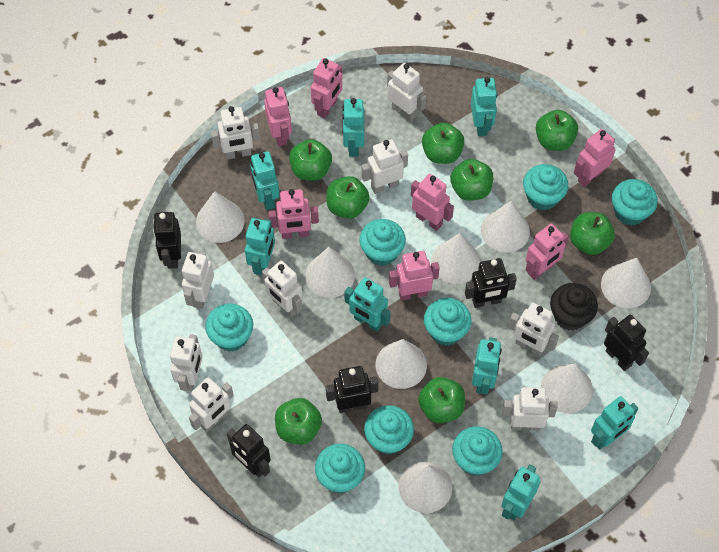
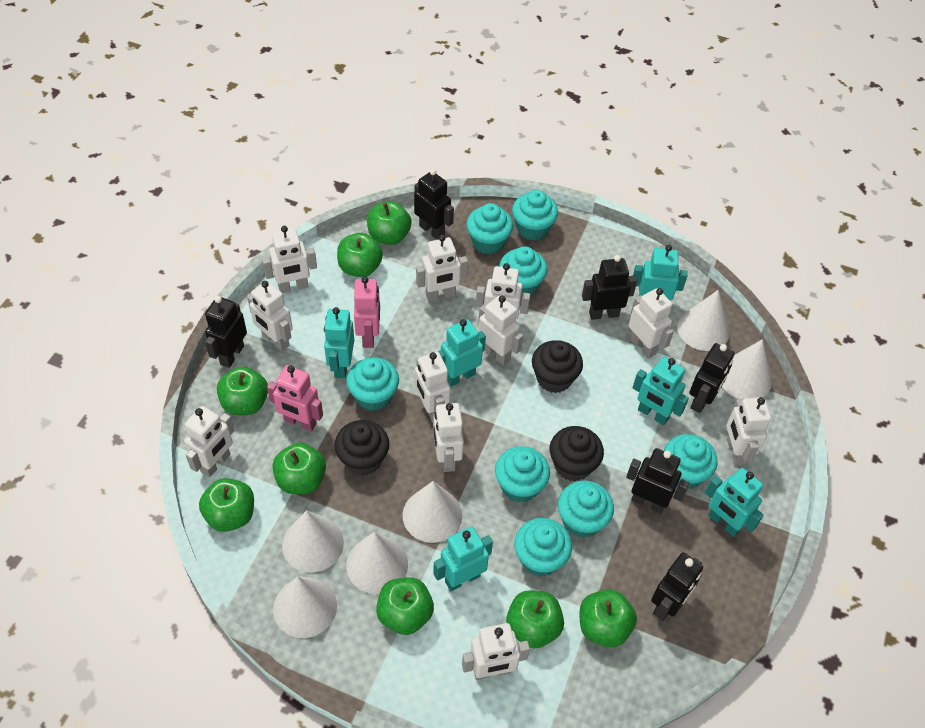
black cupcake: 1 -> 3
black robot: 5 -> 6
pink robot: 7 -> 2
turquoise robot: 8 -> 6
white cone: 8 -> 6
white robot: 9 -> 11

